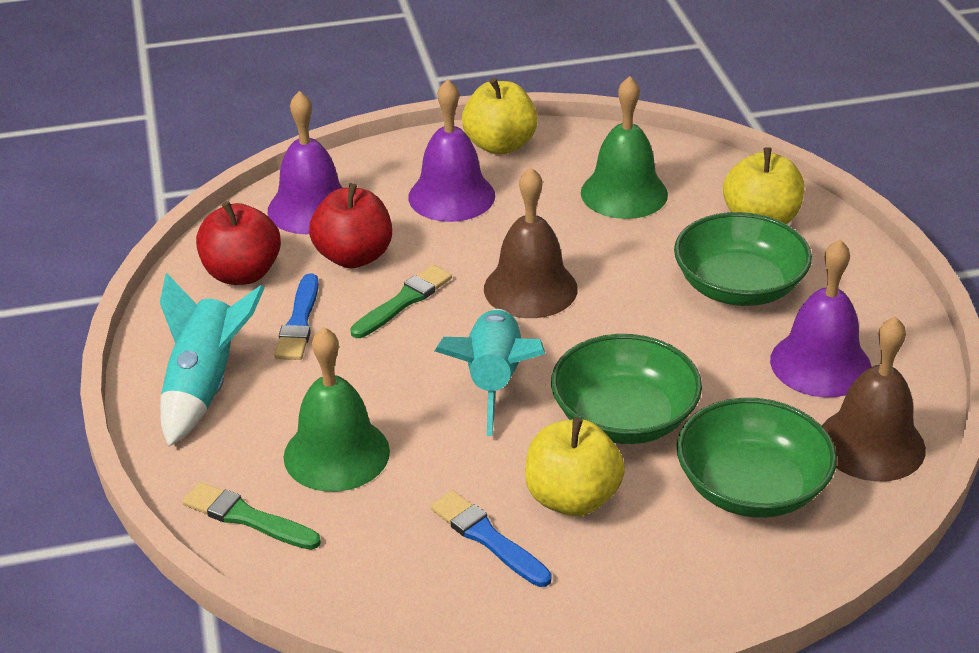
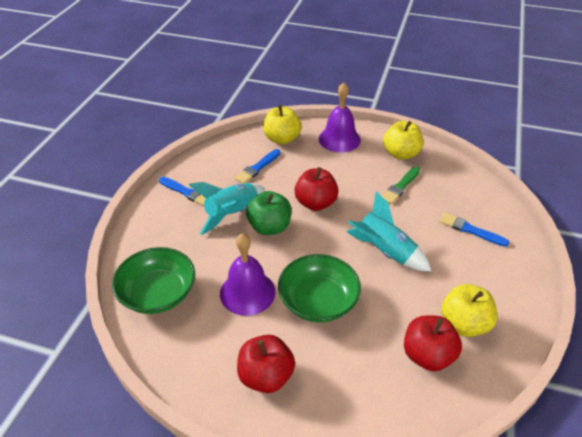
blue brush: 2 -> 3
brown bell: 2 -> 0
green apple: 0 -> 1
green bell: 2 -> 0
green bowl: 3 -> 2
green brush: 2 -> 1
purple bell: 3 -> 2
red apple: 2 -> 3

